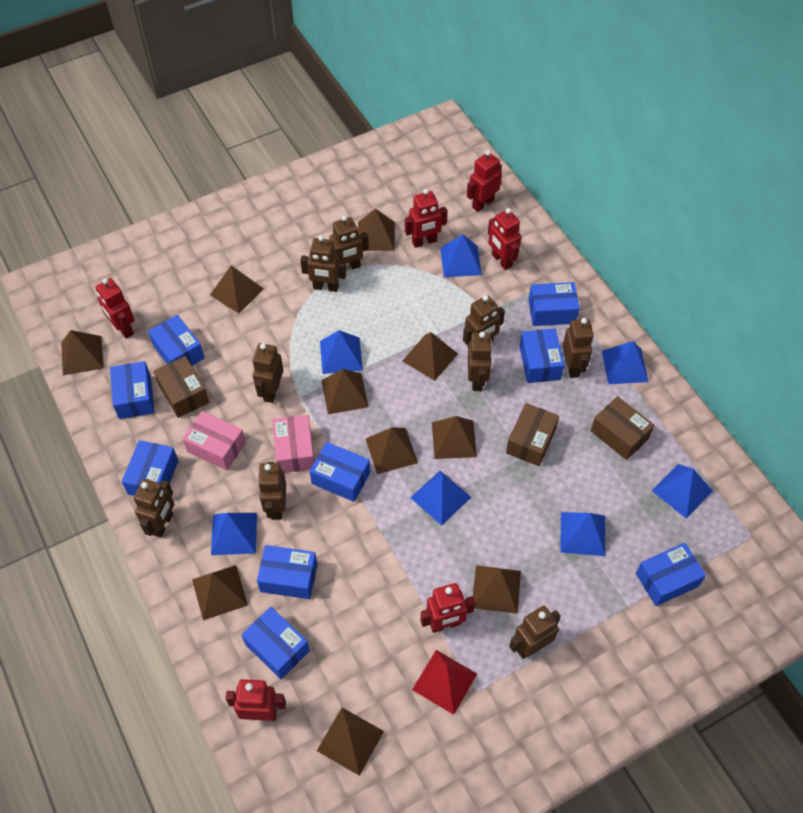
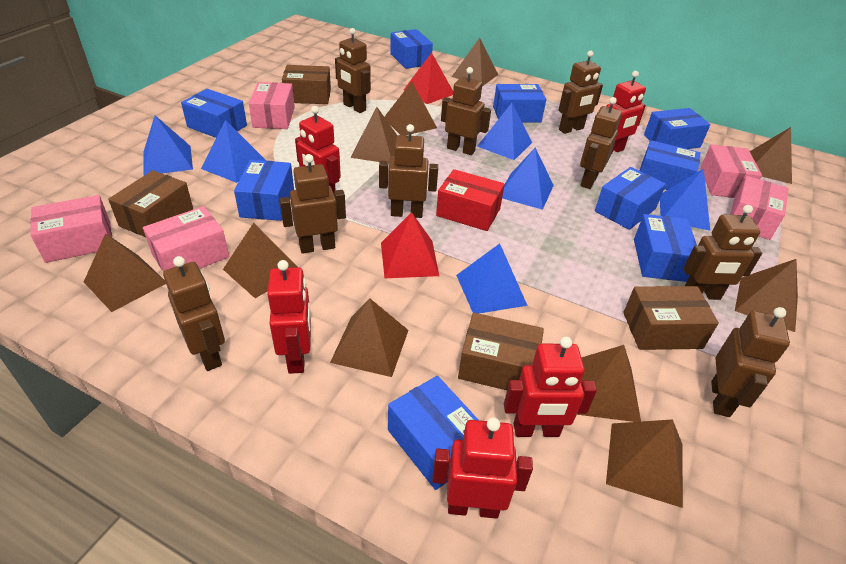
blue pyramid: 7 -> 6
brown box: 3 -> 4
pink box: 2 -> 5
red box: 0 -> 1
red pyramid: 1 -> 2
red robot: 6 -> 5

